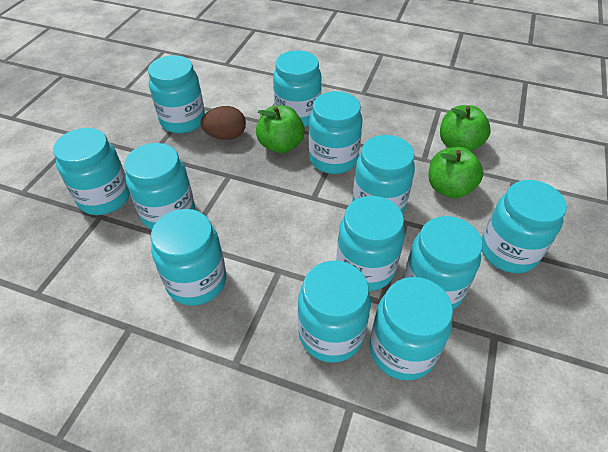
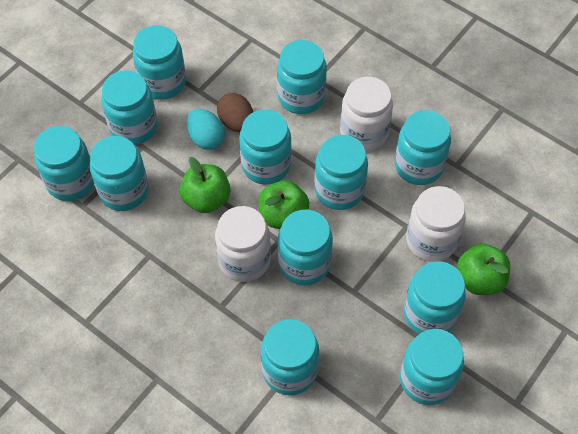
turquoise egg: 0 -> 1
white jar: 0 -> 3

